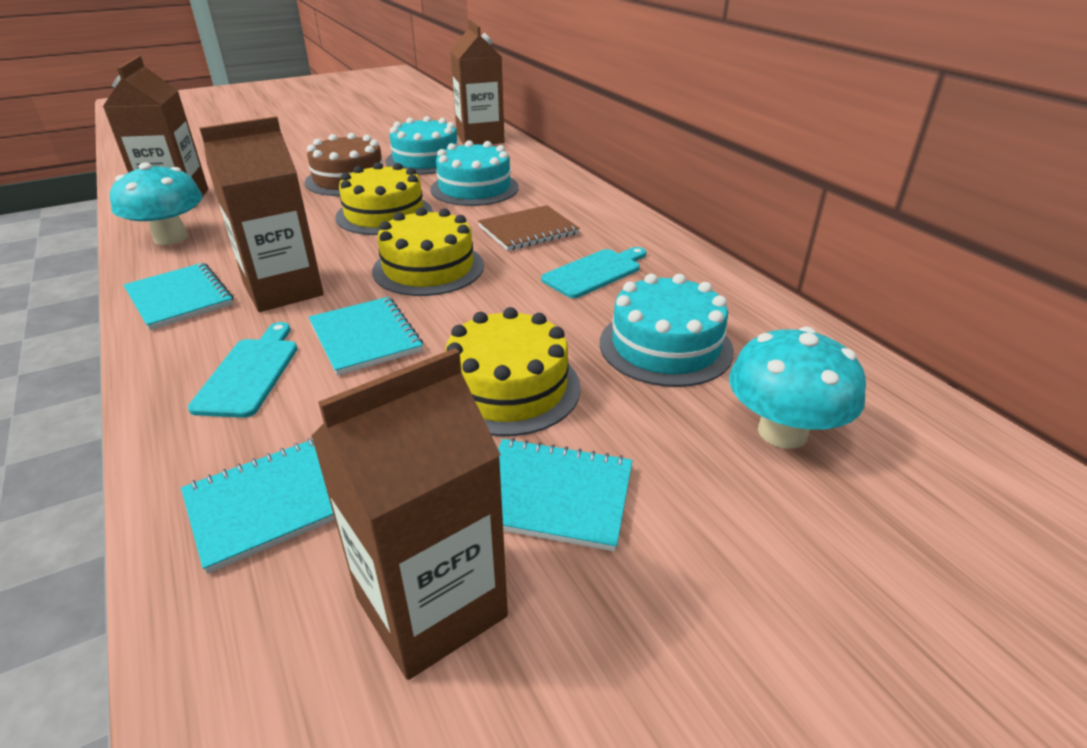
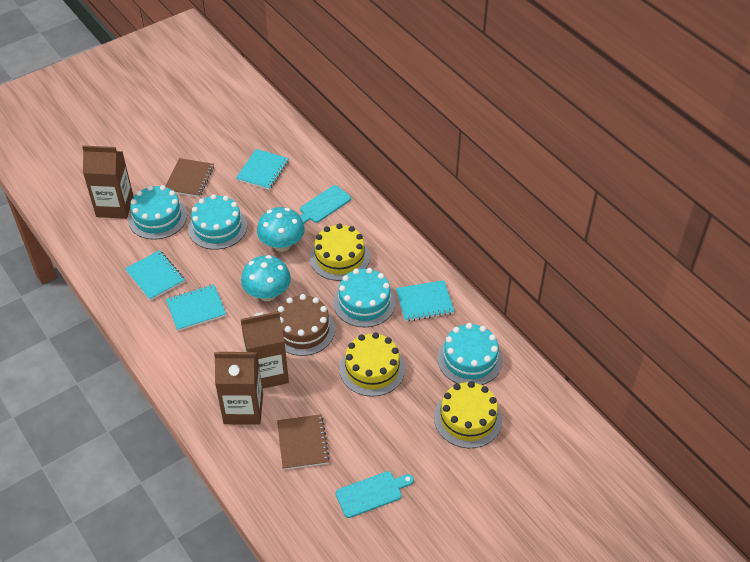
brown carton: 4 -> 3
brown notebook: 1 -> 2
turquoise cake: 3 -> 4

